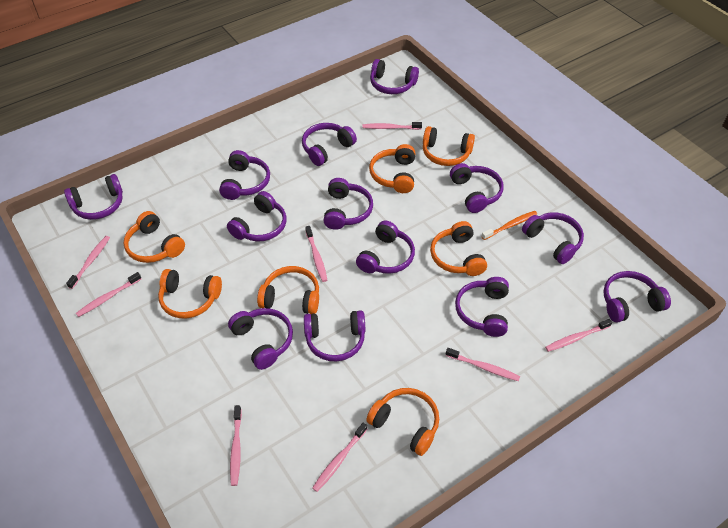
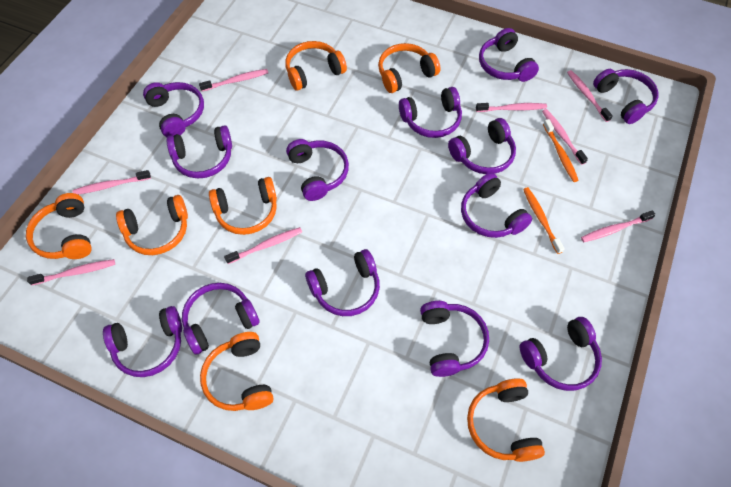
orange toothbrush: 1 -> 2

